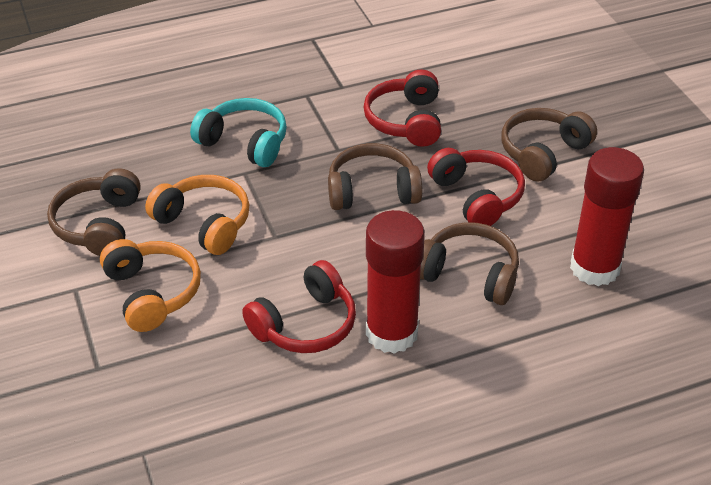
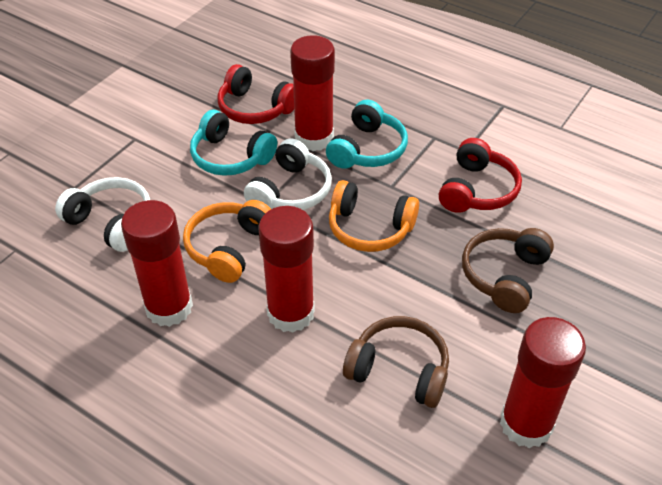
brown headphones: 4 -> 2
red glue stick: 2 -> 4
red headphones: 3 -> 2
turquoise headphones: 1 -> 2
white headphones: 0 -> 2

